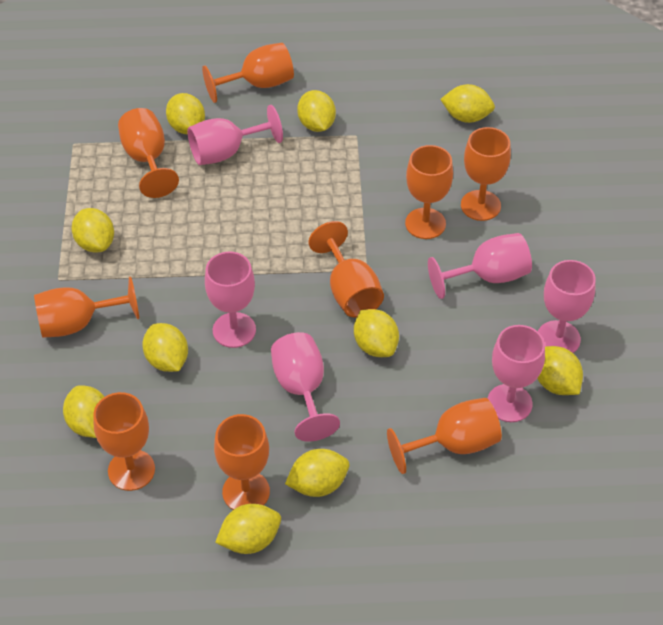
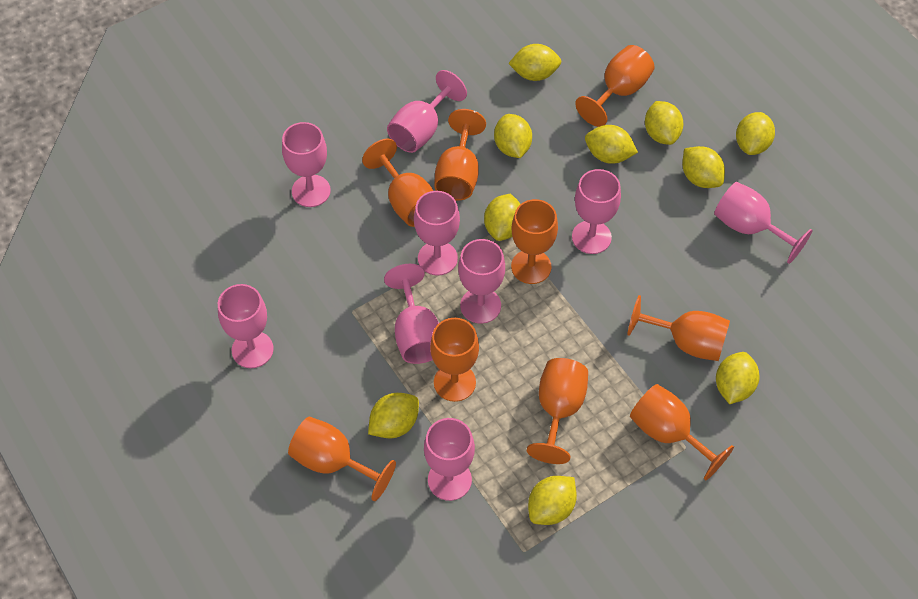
pink goblet: 6 -> 9

